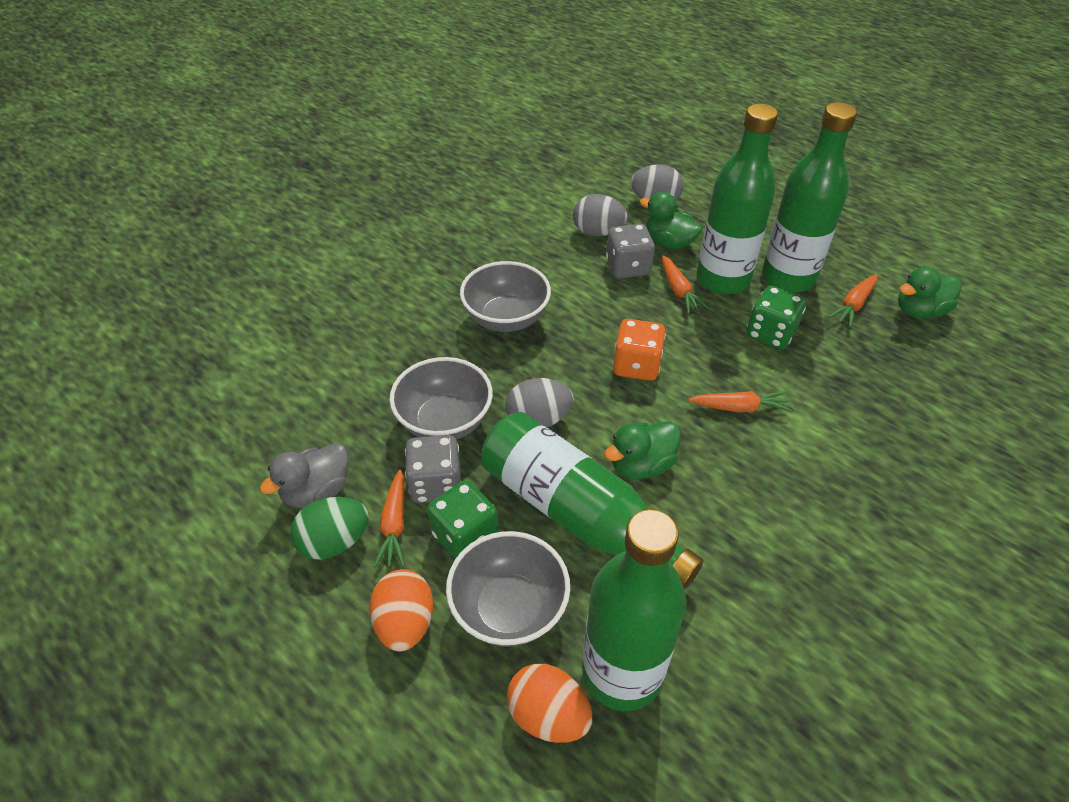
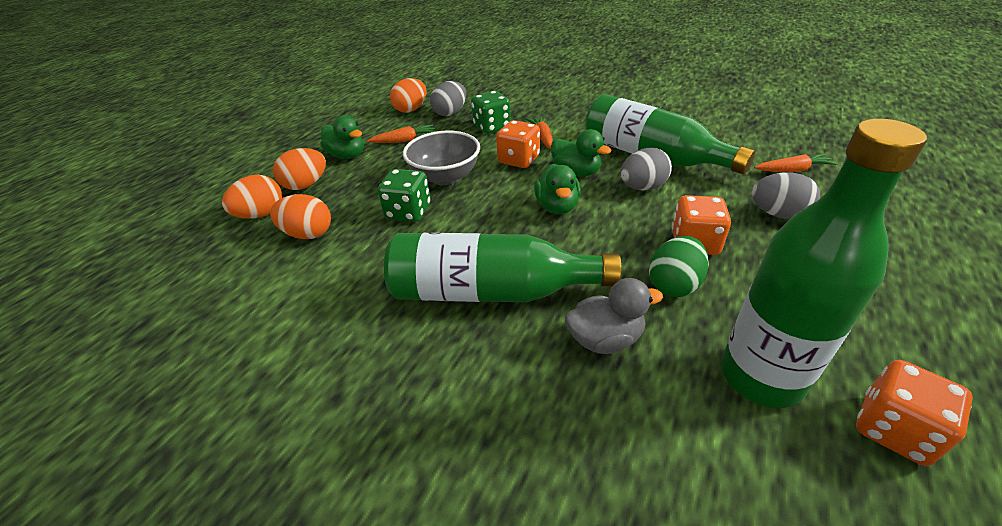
green bottle: 4 -> 3
grey bowl: 3 -> 1
grey dice: 2 -> 0
orange carrot: 4 -> 3
orange dice: 1 -> 3
orange egg: 2 -> 4

